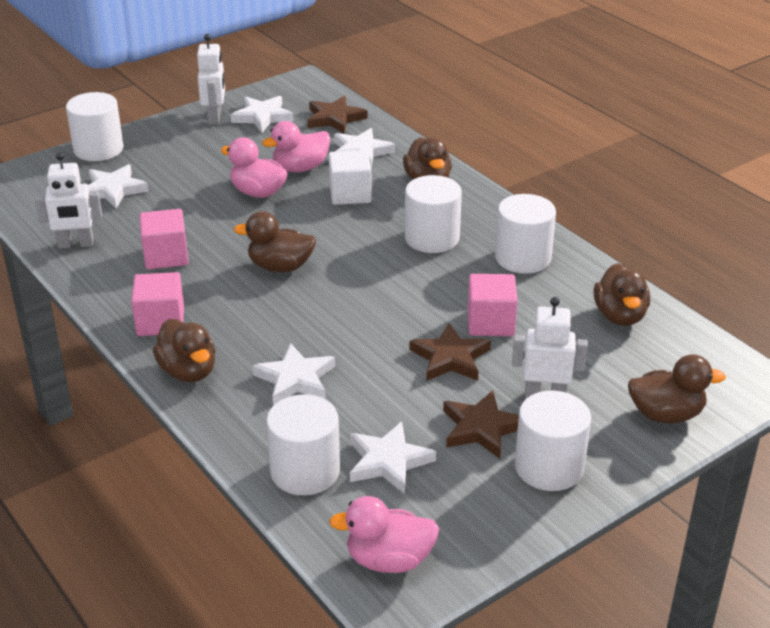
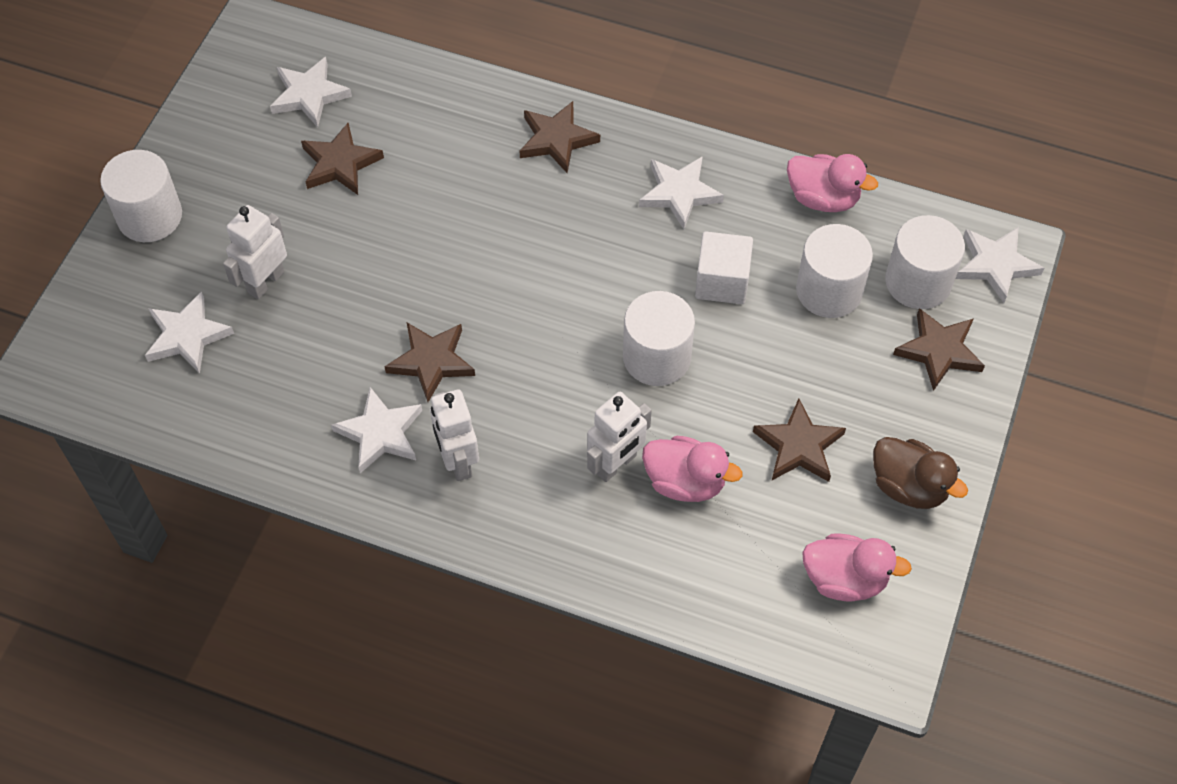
brown duck: 5 -> 1
brown star: 3 -> 5
pink cube: 3 -> 0
white cylinder: 5 -> 4

